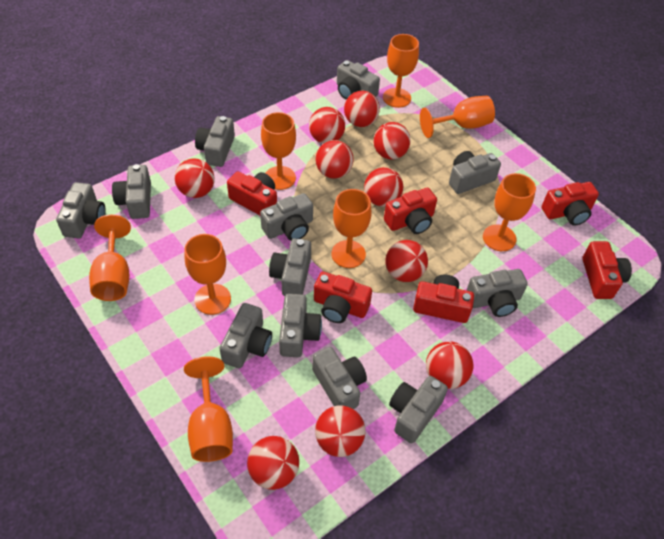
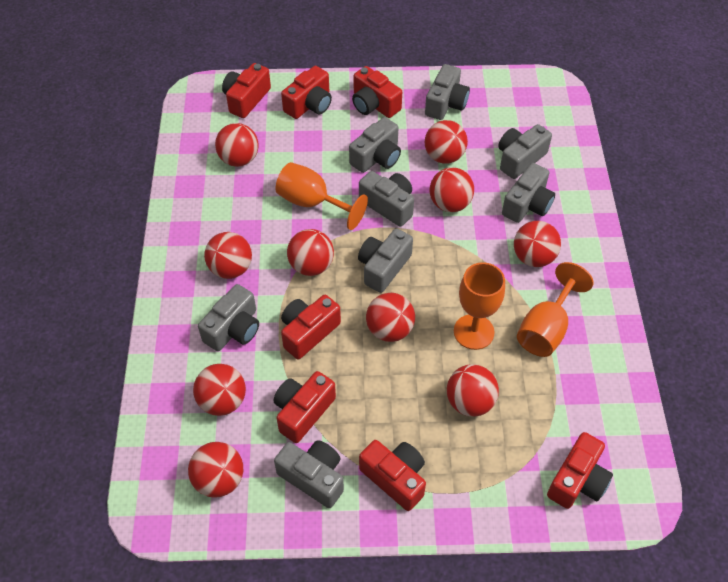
grey camera: 12 -> 8
orange goblet: 8 -> 3
red camera: 6 -> 7

